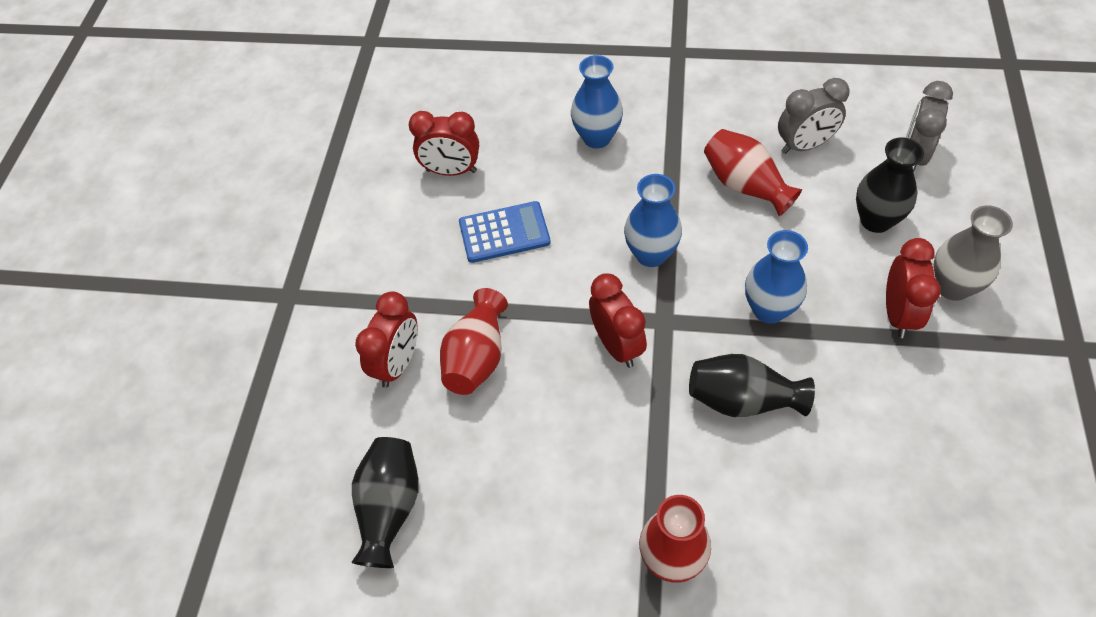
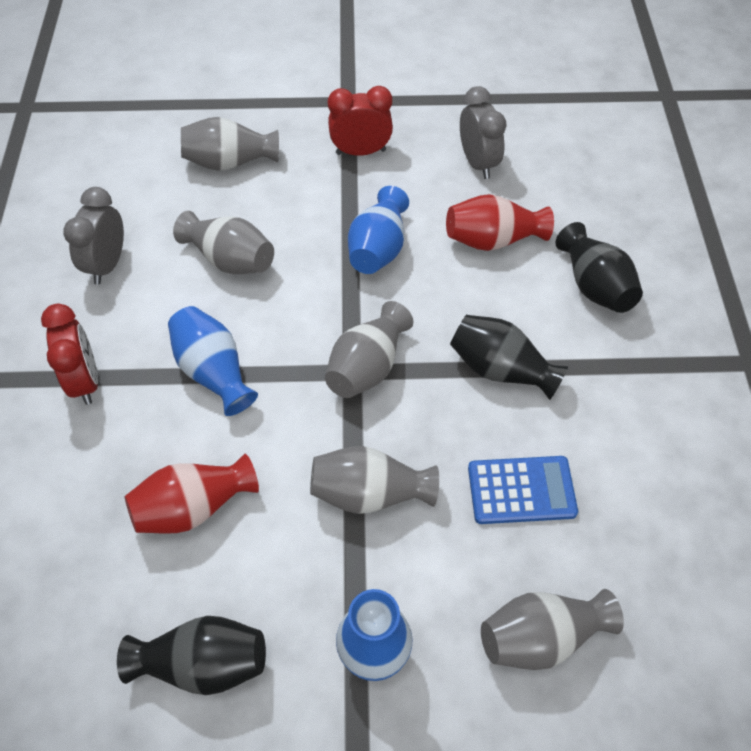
grey vase: 1 -> 5
red clock: 4 -> 2
red vase: 3 -> 2

